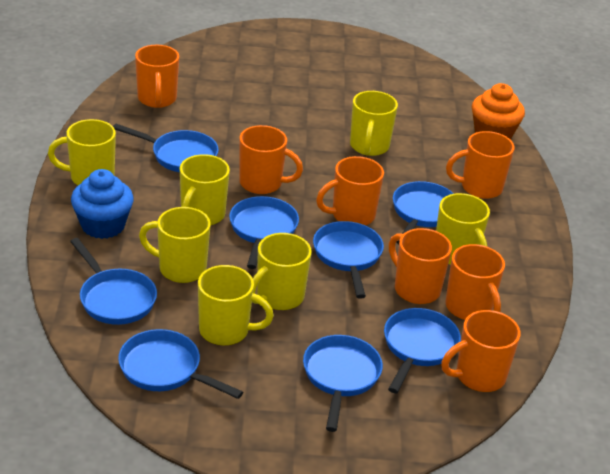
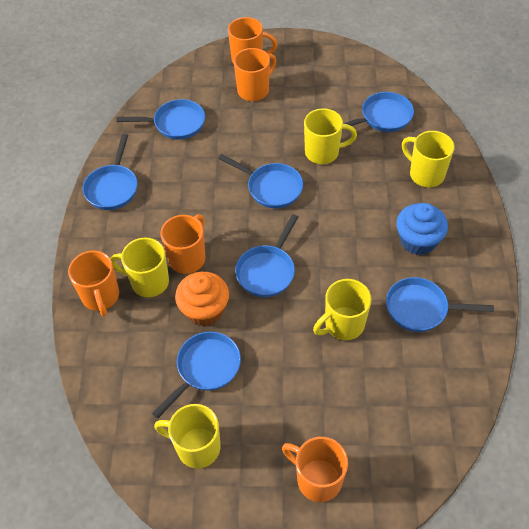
blue pan: 8 -> 7
orange mug: 7 -> 5
yellow mug: 7 -> 5

